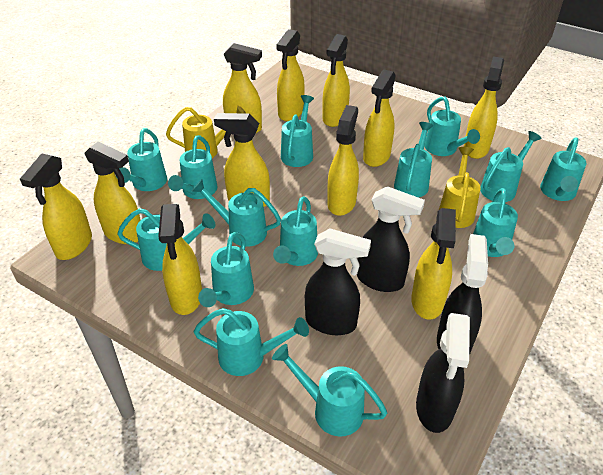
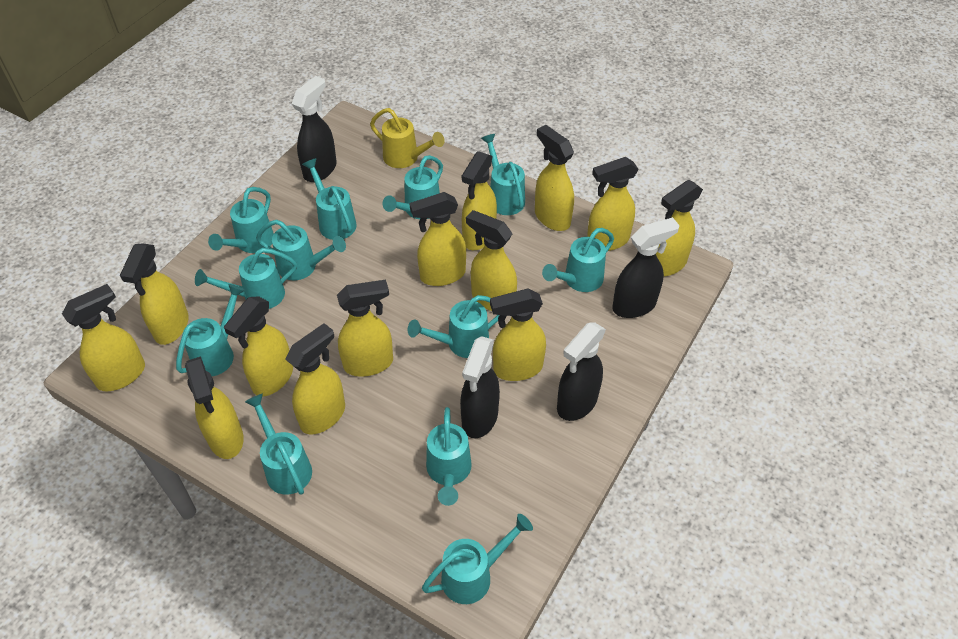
turquoise watering can: 14 -> 12
yellow spray bottle: 11 -> 13
yellow watering can: 2 -> 1

